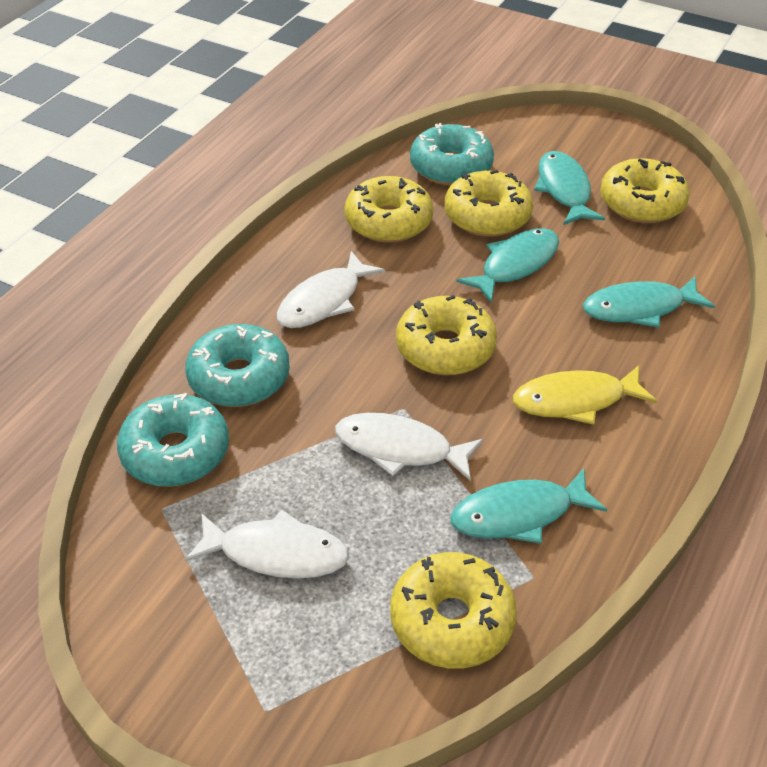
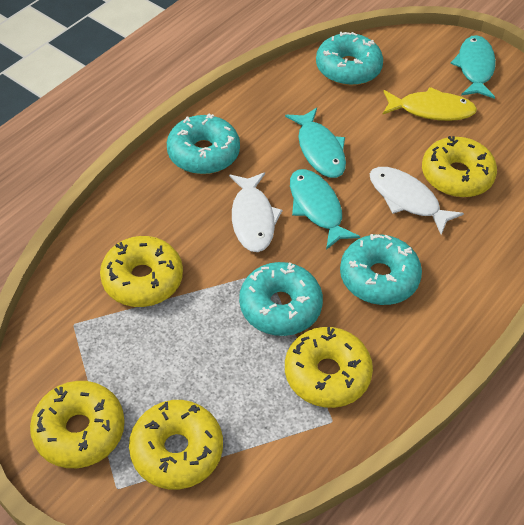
turquoise donut: 3 -> 4
turquoise fish: 4 -> 3
white fish: 3 -> 2

